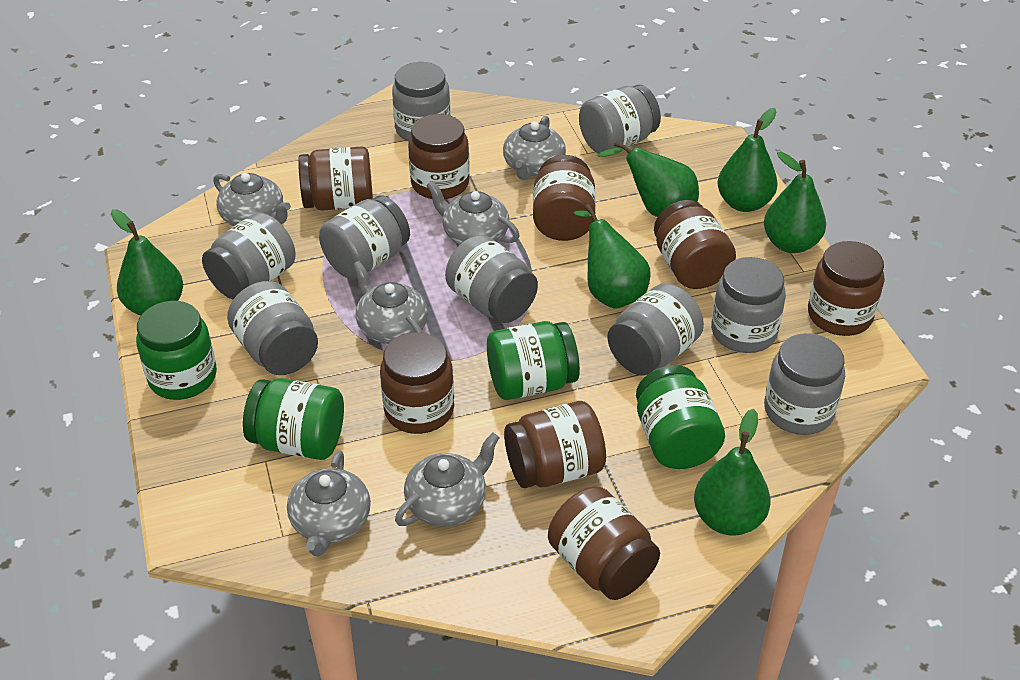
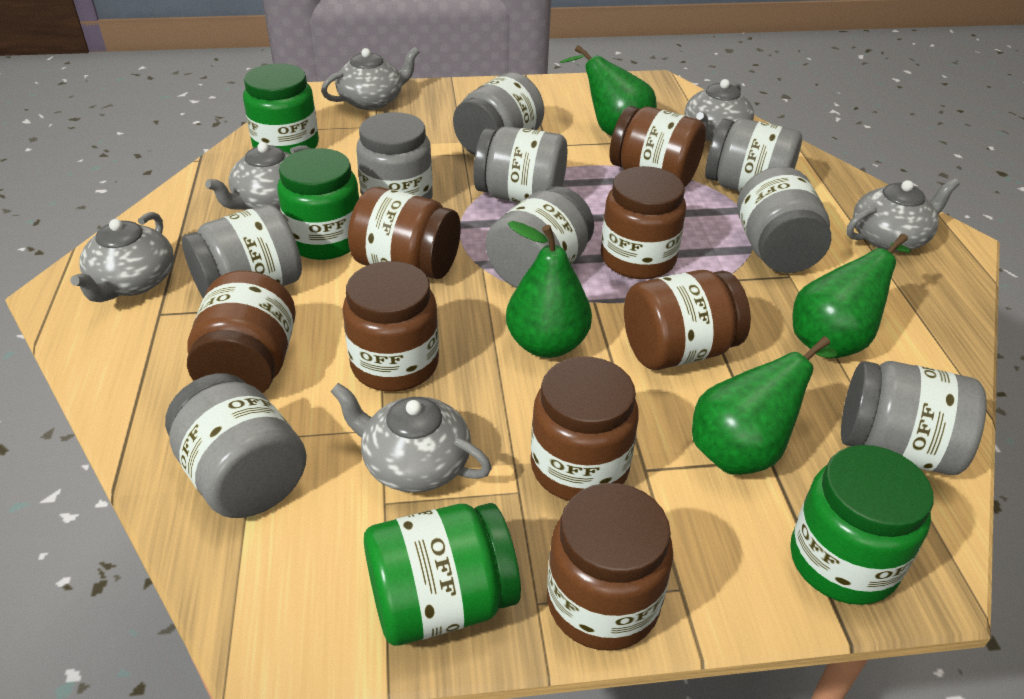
green pear: 6 -> 4

